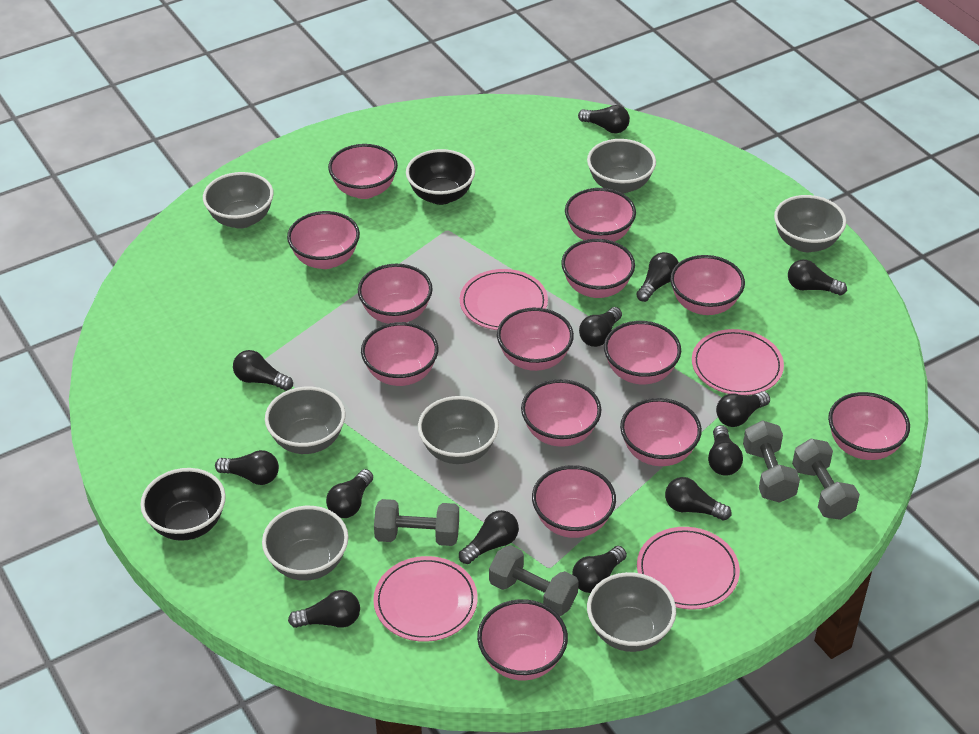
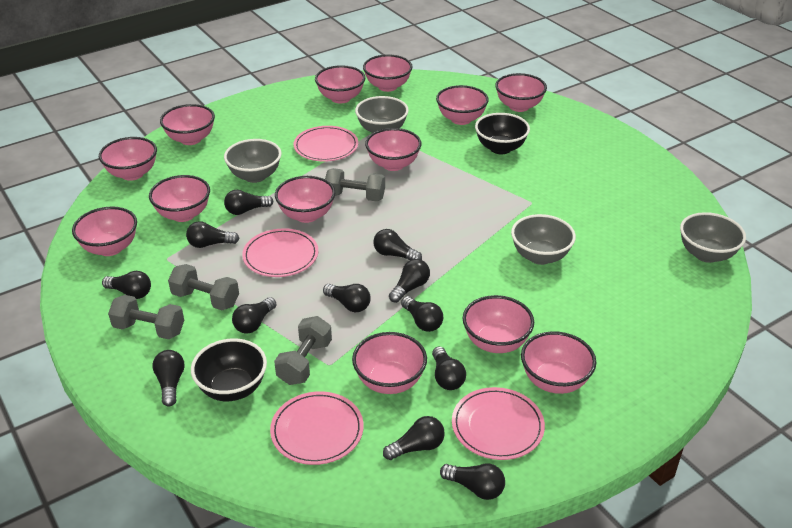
black light bulb: 13 -> 12
grey bowl: 7 -> 4
pink bowl: 14 -> 13

